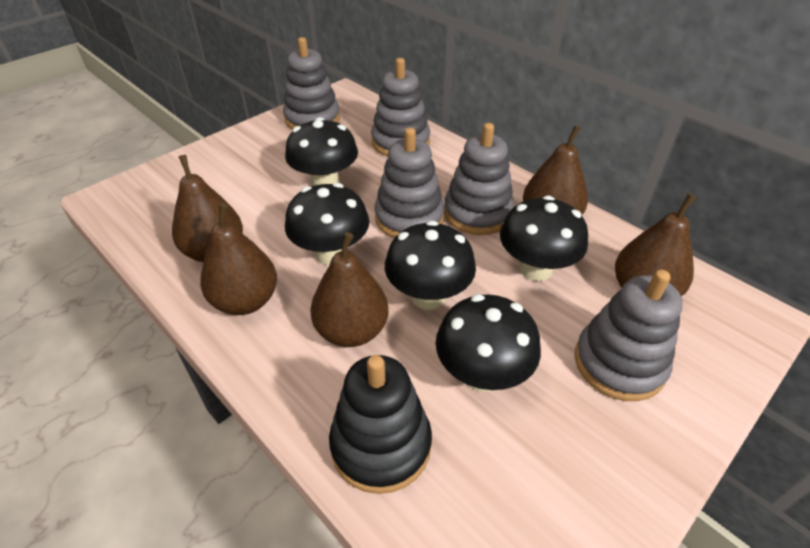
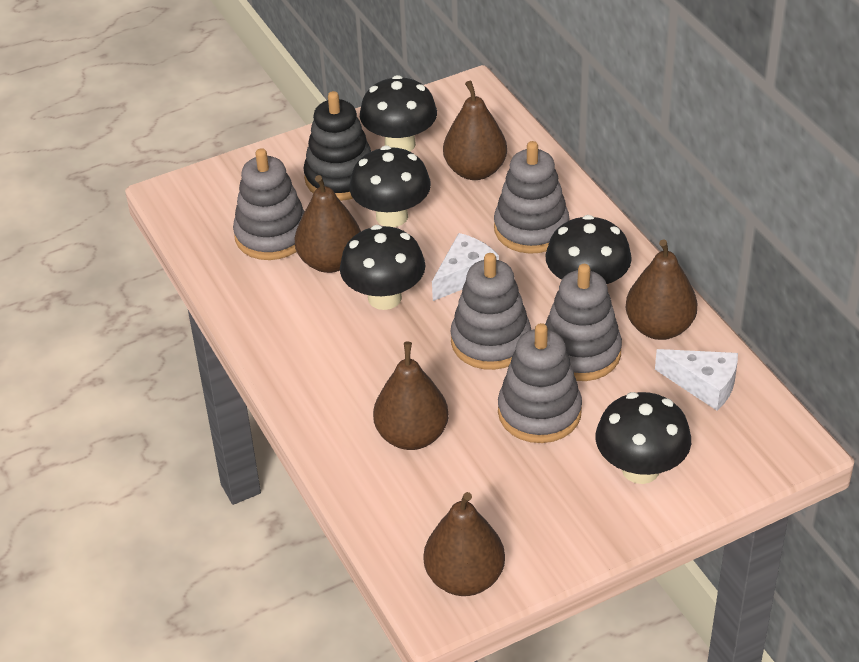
white cheese: 0 -> 2

